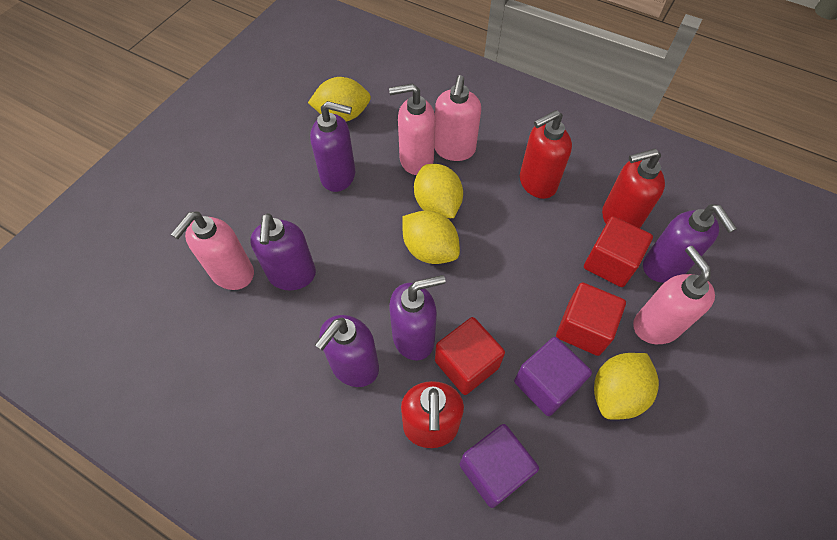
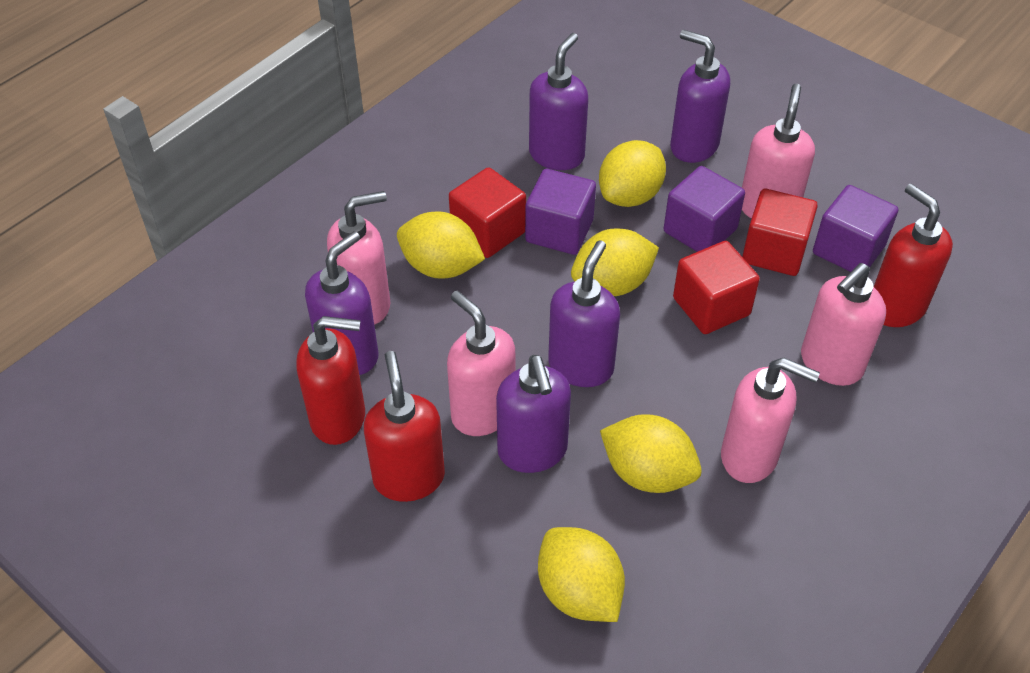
pink soap dispenser: 4 -> 5
purple cube: 2 -> 3
yellow lemon: 4 -> 5

